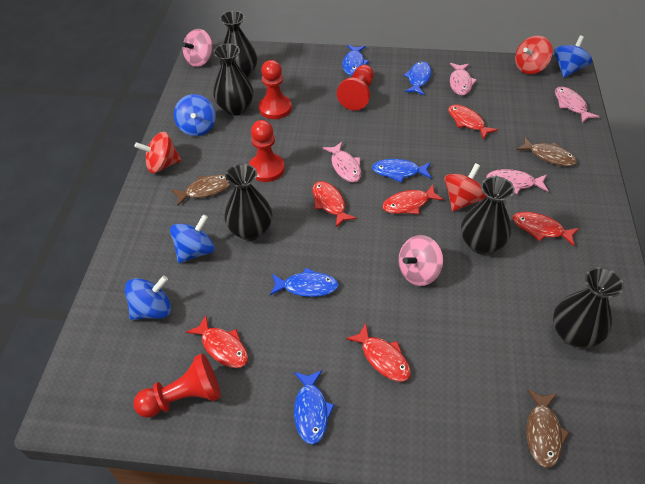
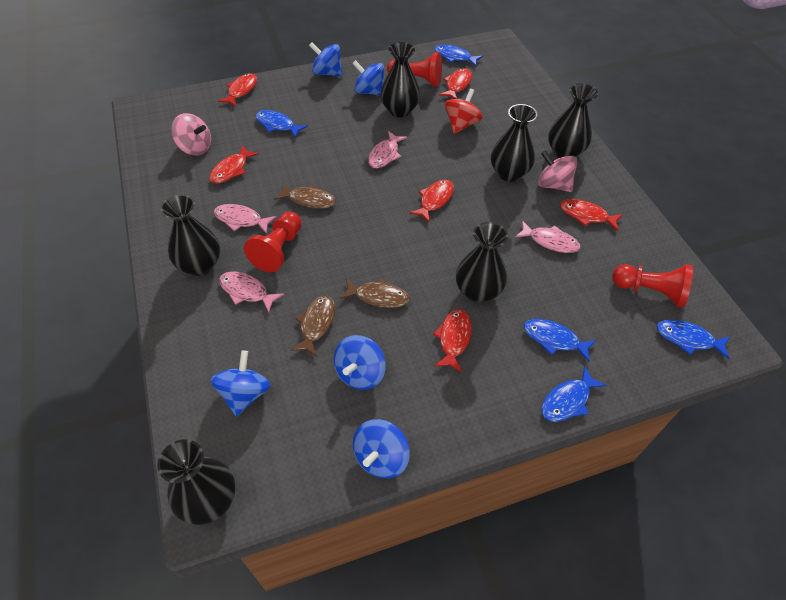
black vase: 5 -> 6
blue spinning top: 4 -> 5
red pawn: 4 -> 3
red spinning top: 3 -> 1

